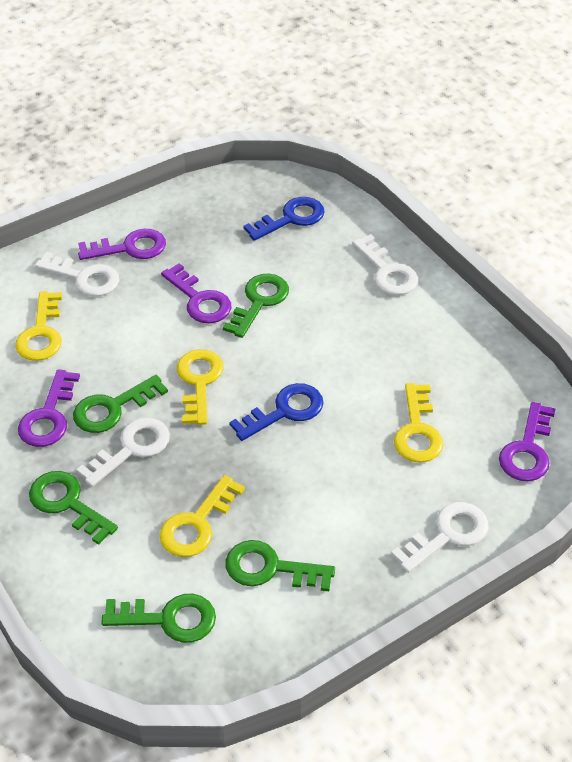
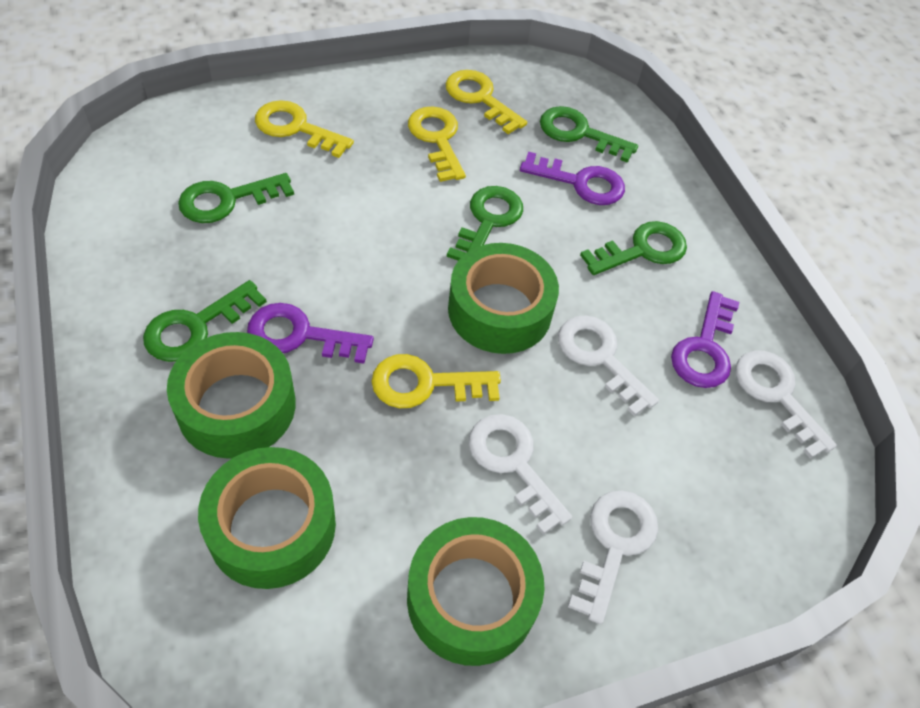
blue key: 2 -> 0
green tape: 0 -> 4
purple key: 4 -> 3

